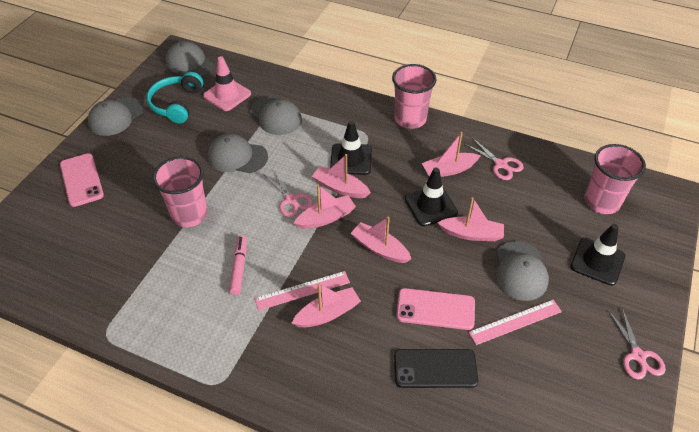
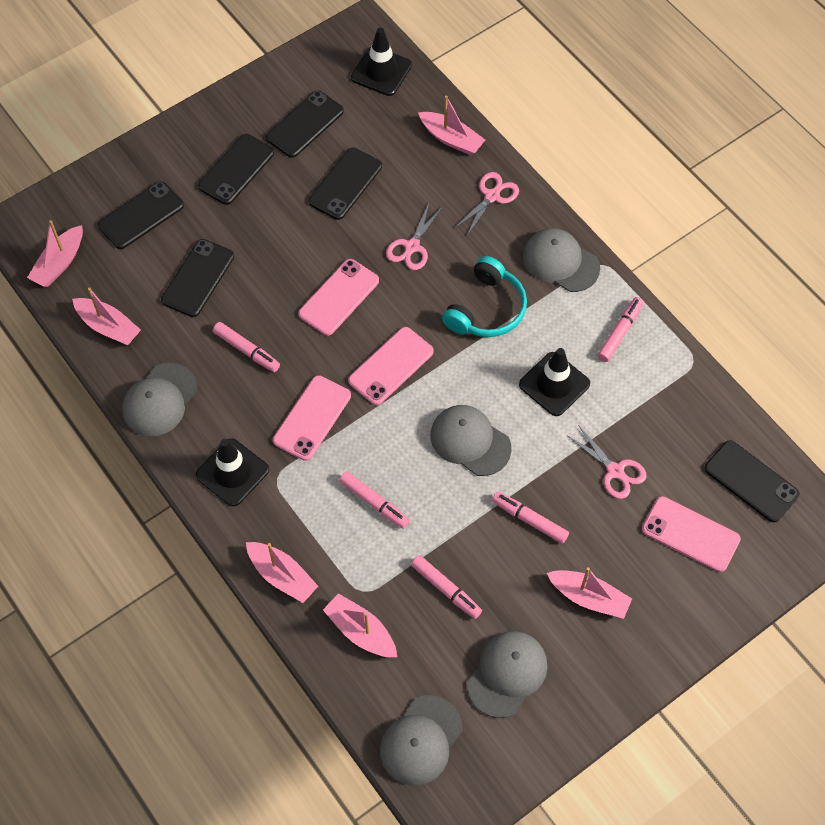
black phone: 1 -> 6
pink cup: 3 -> 0
pink marker: 1 -> 5
pink phone: 2 -> 4
pink ruler: 2 -> 0
pink traffic cone: 1 -> 0

